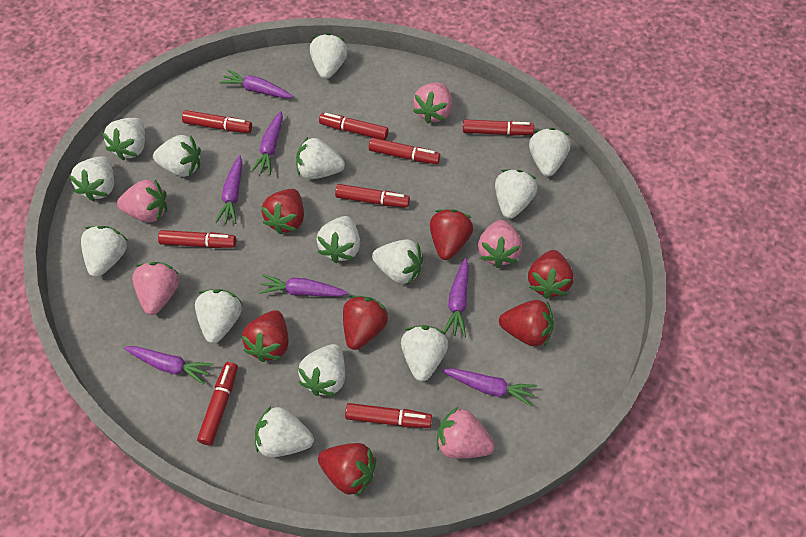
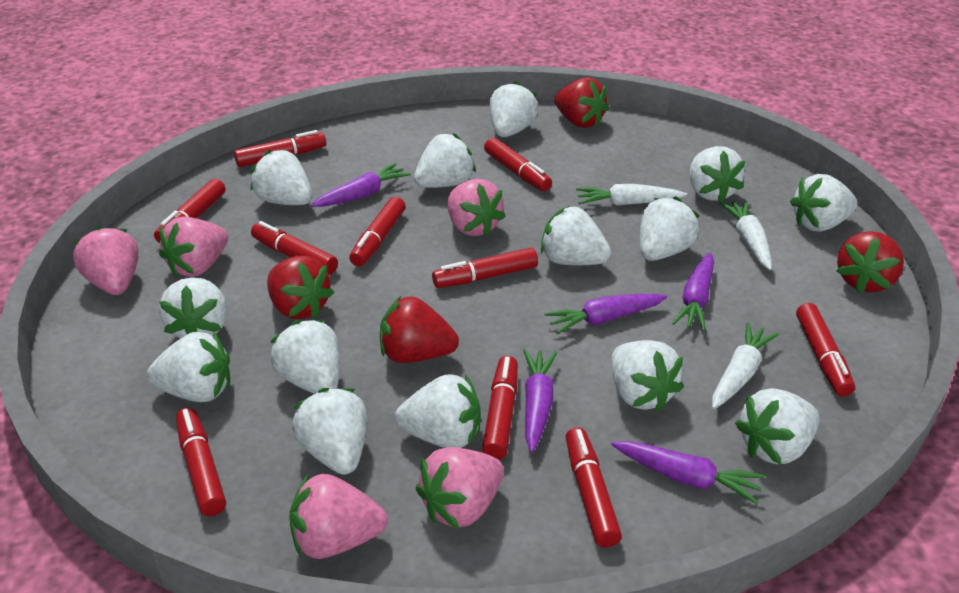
purple carrot: 7 -> 5
red marker: 8 -> 10
red strawberry: 7 -> 4
white carrot: 0 -> 3

